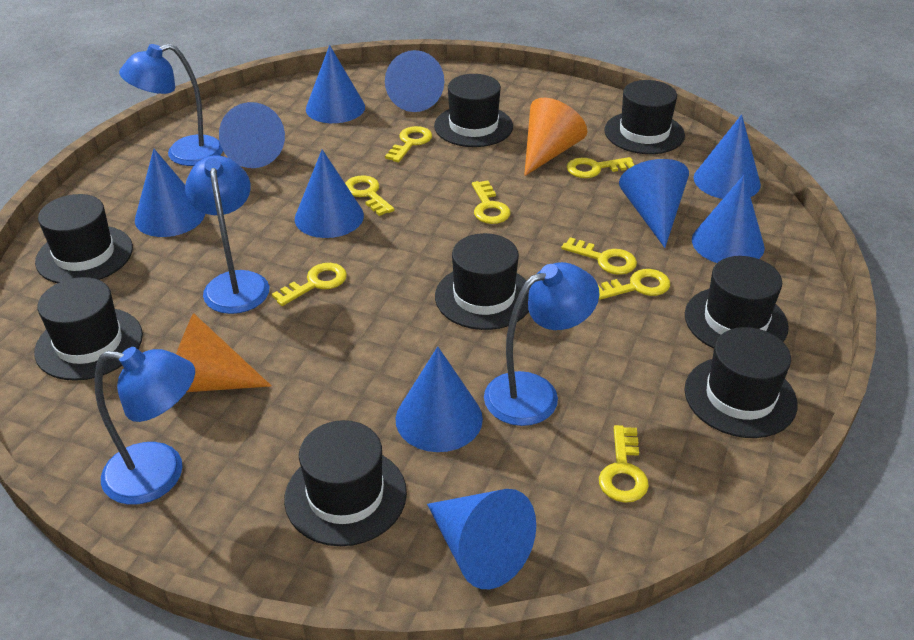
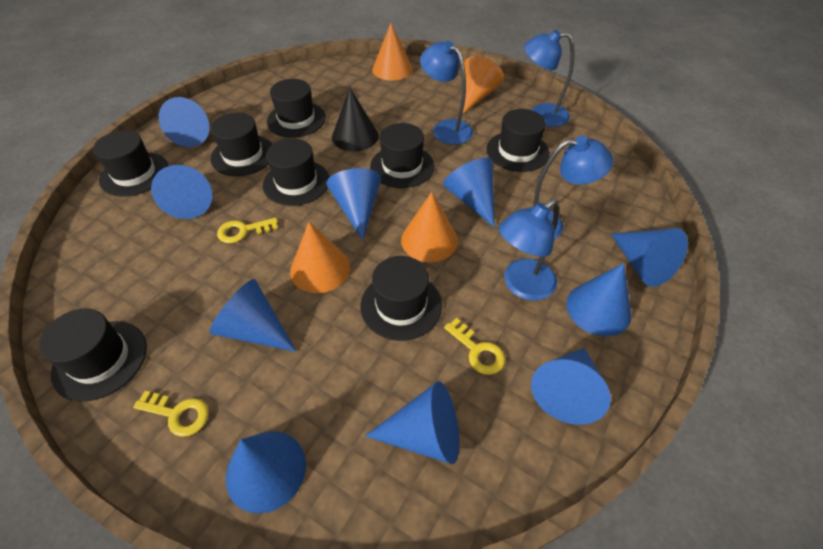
black cone: 0 -> 1
orange cone: 2 -> 4
yellow key: 8 -> 3

